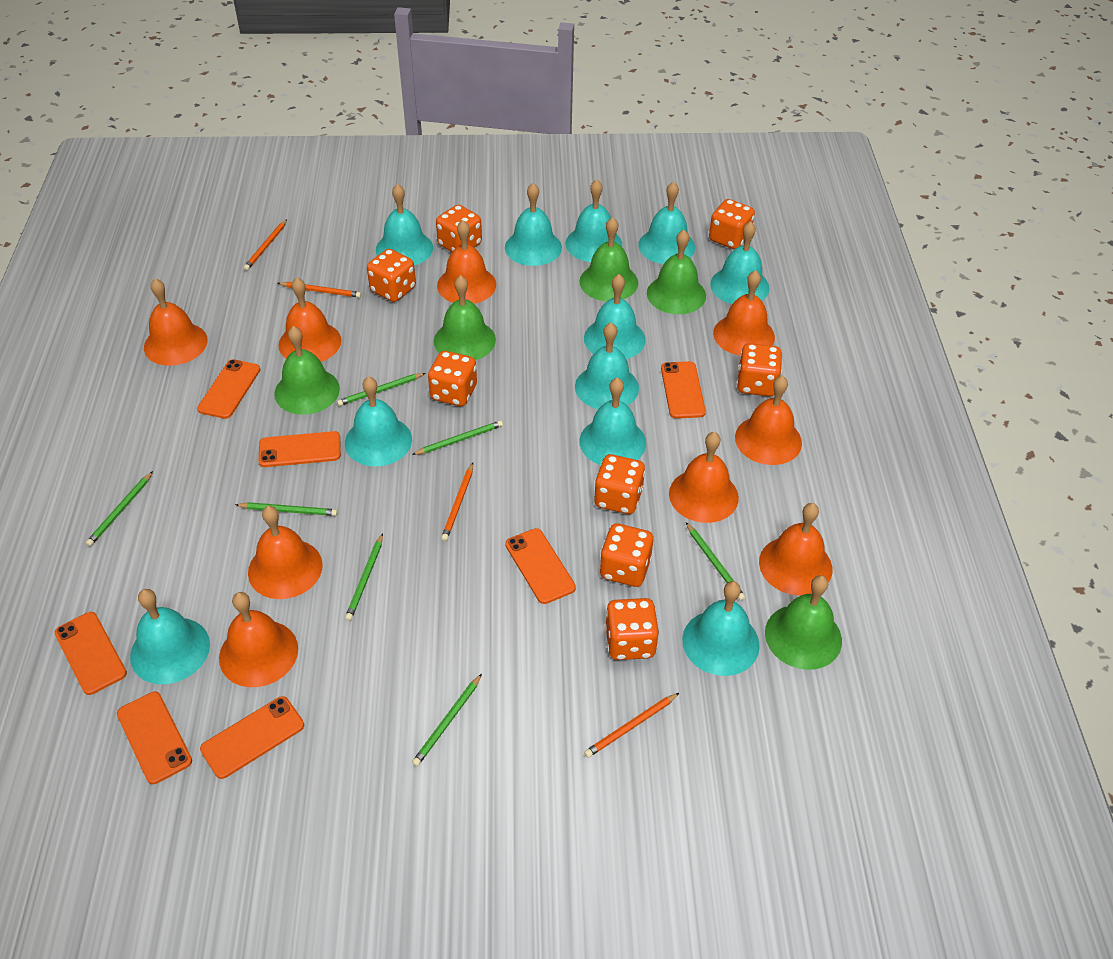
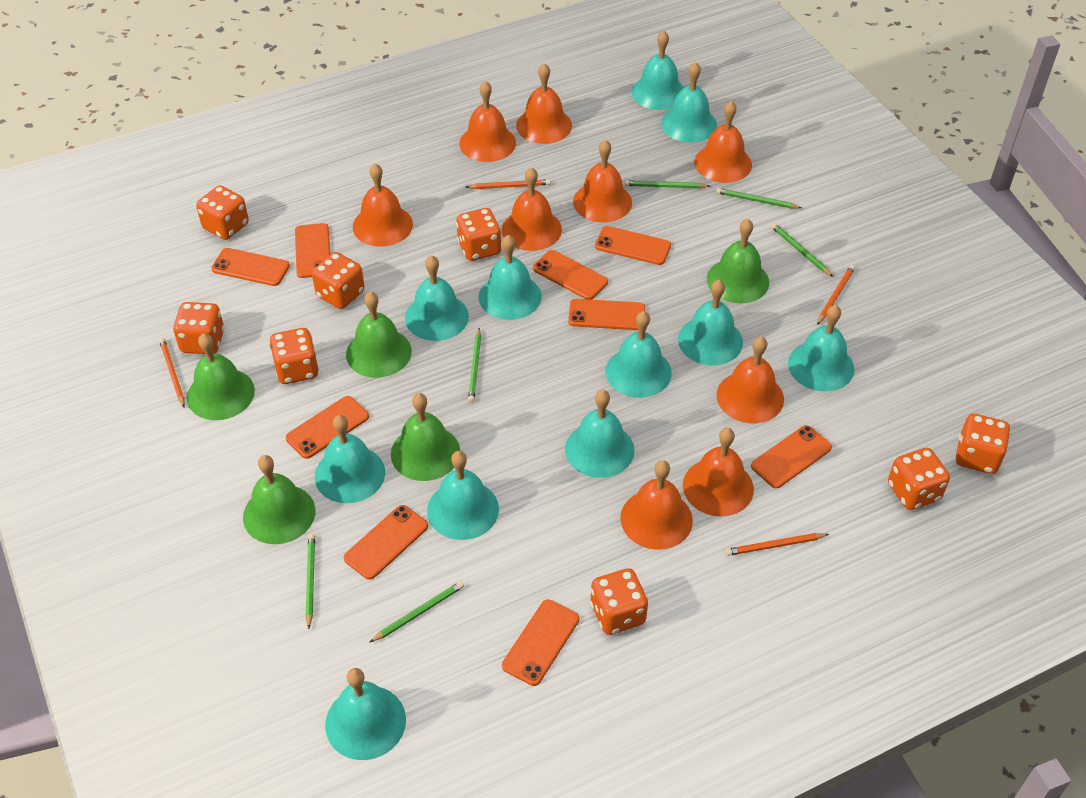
green pencil: 7 -> 6
orange phone: 7 -> 9

